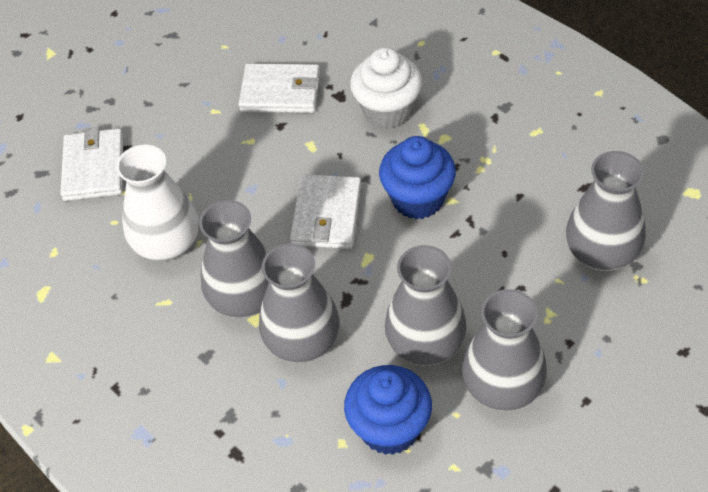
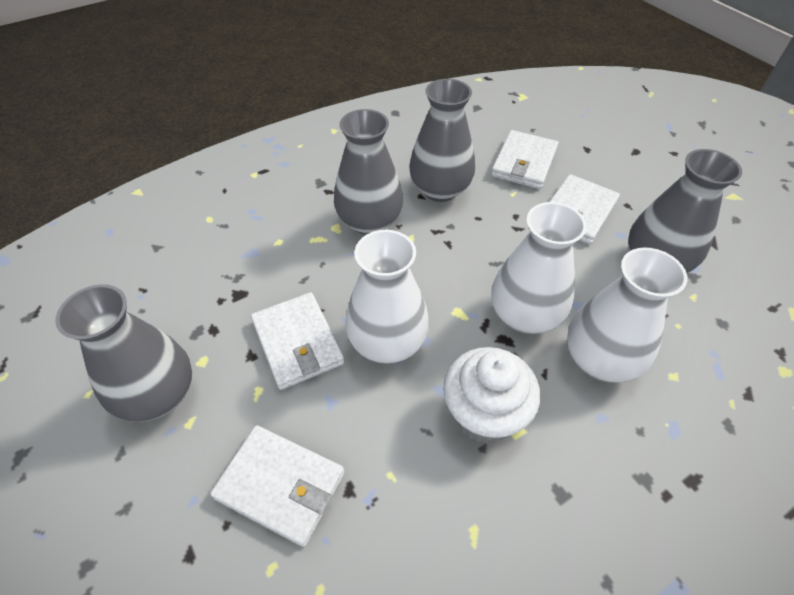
blue cupcake: 2 -> 0
grey vase: 5 -> 4
white vase: 1 -> 3
white wallet: 3 -> 4

